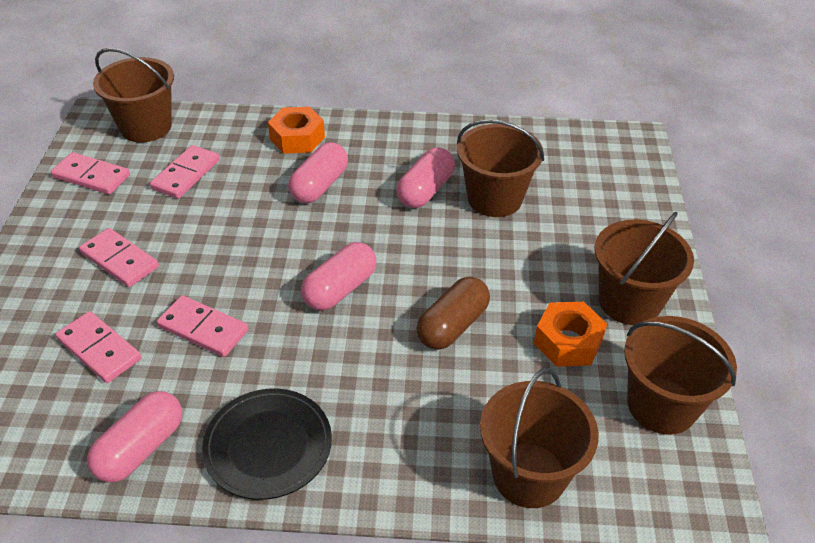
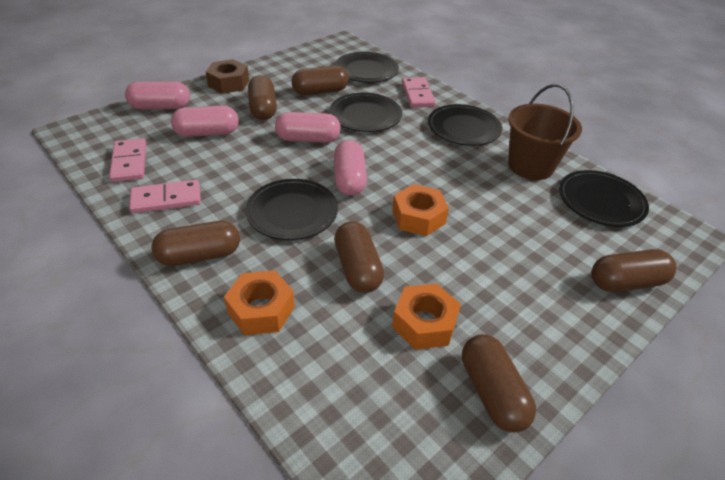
black plate: 1 -> 5
brown bucket: 5 -> 1
brown capsule: 1 -> 6
brown nut: 0 -> 1
orange nut: 2 -> 3
pink domino: 5 -> 3

